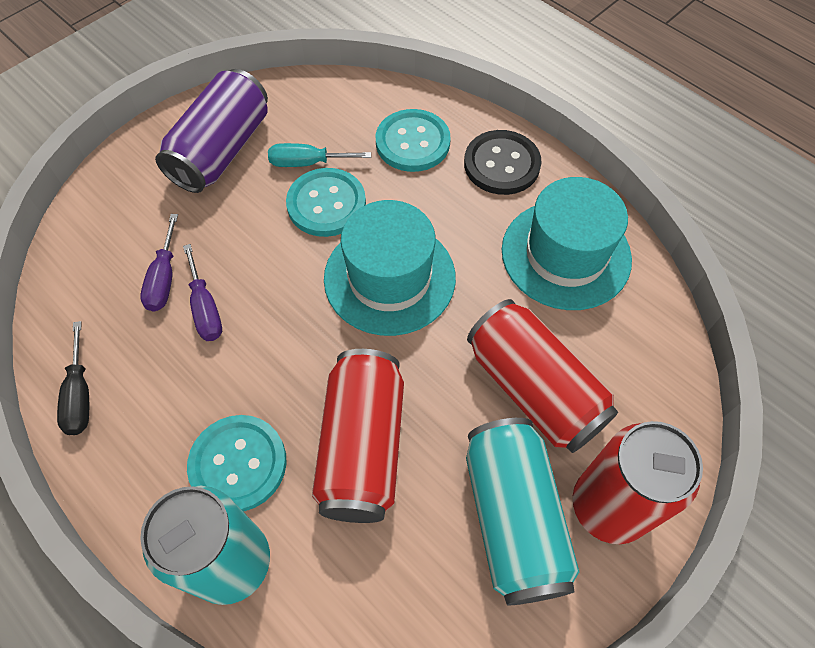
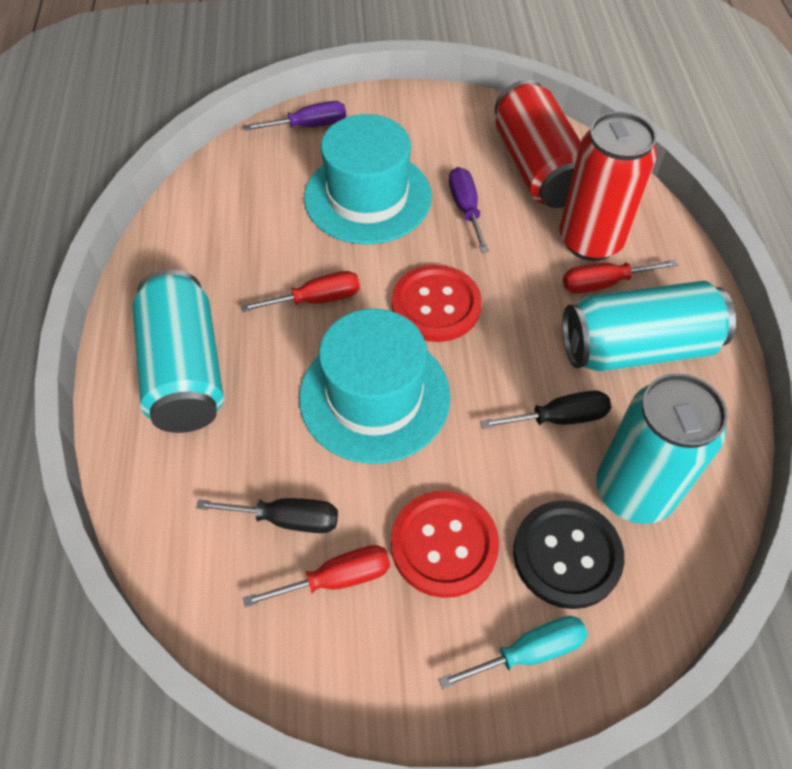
black screwdriver: 1 -> 2
purple can: 1 -> 0
red button: 0 -> 2
red can: 3 -> 2
red screwdriver: 0 -> 3
turquoise button: 3 -> 0
turquoise can: 2 -> 3

